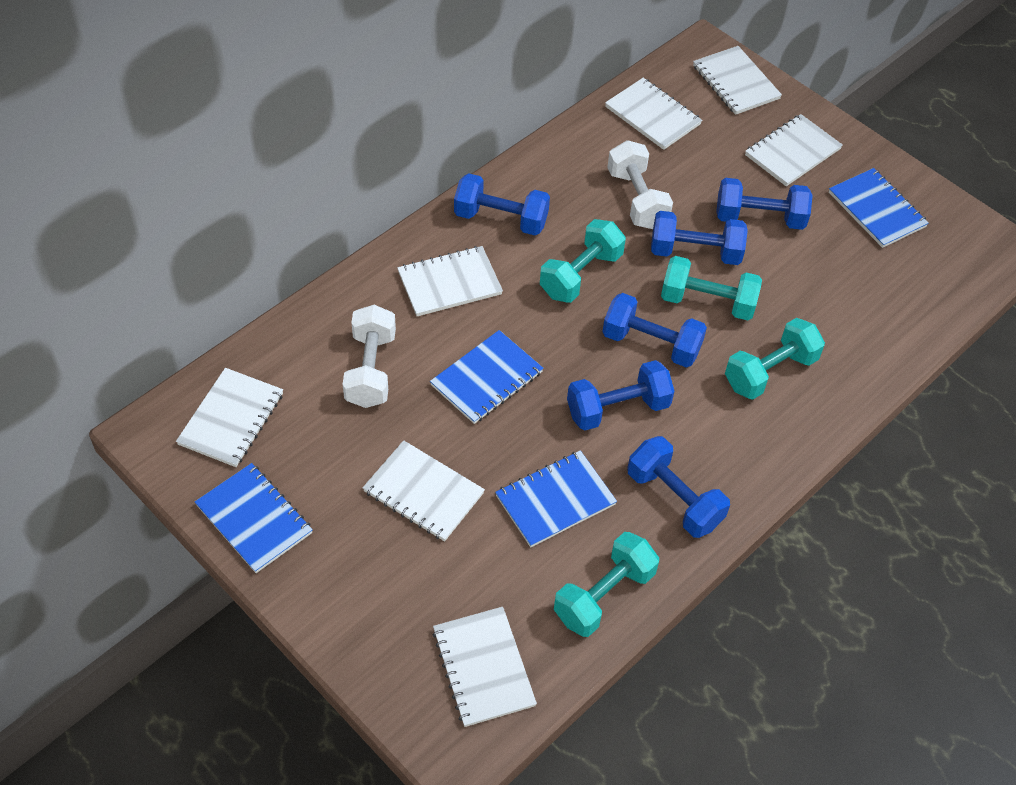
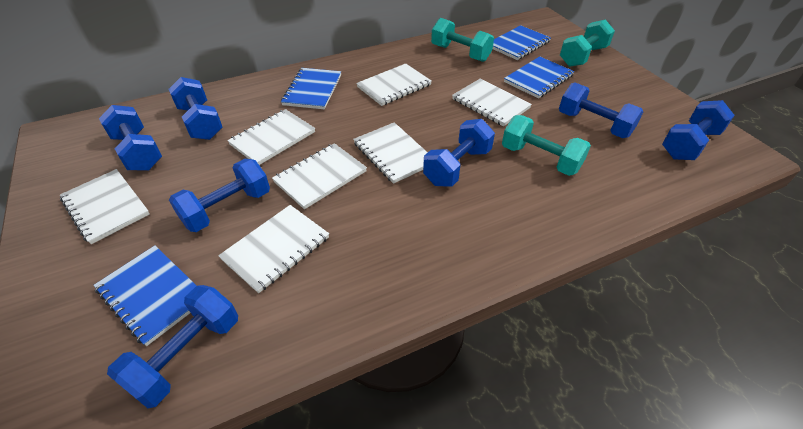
blue dumbbell: 6 -> 7
turquoise dumbbell: 4 -> 3
white dumbbell: 2 -> 0

